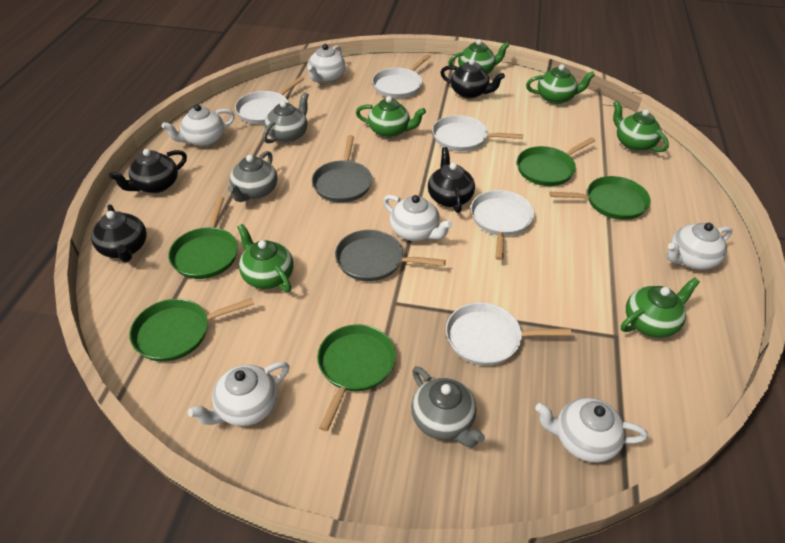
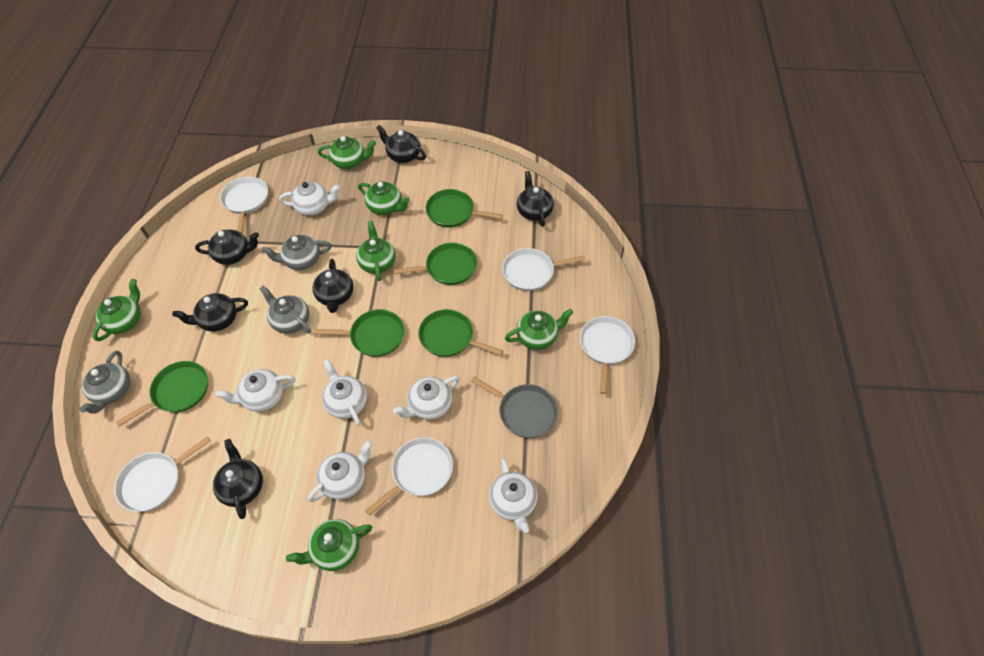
black teapot: 4 -> 6
grey pan: 2 -> 1

